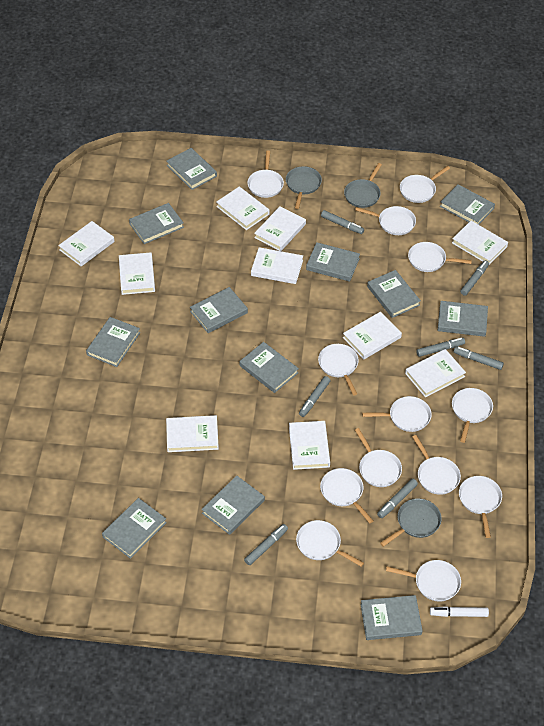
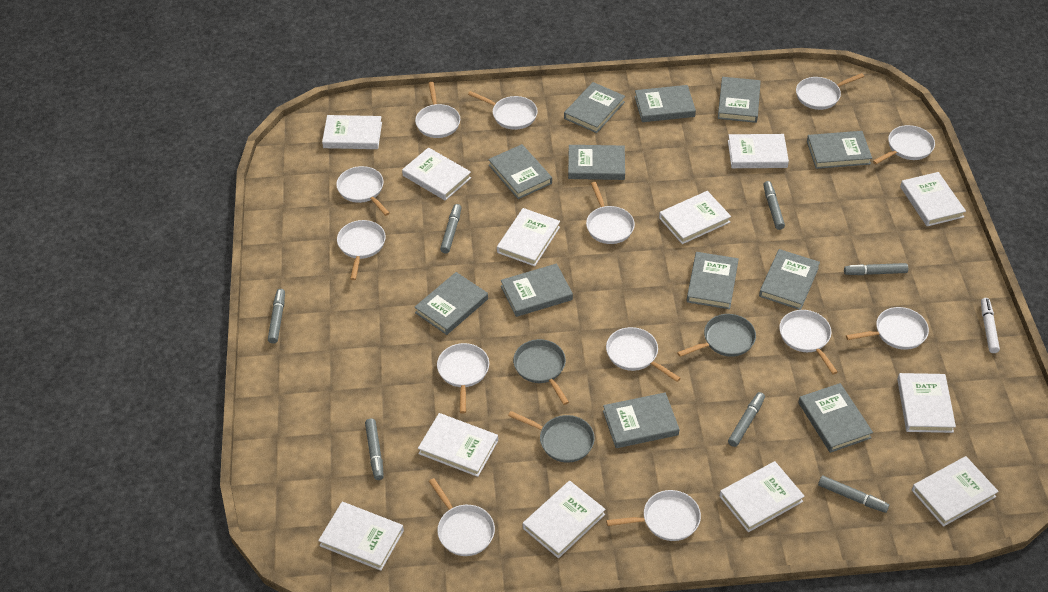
white book: 10 -> 12

